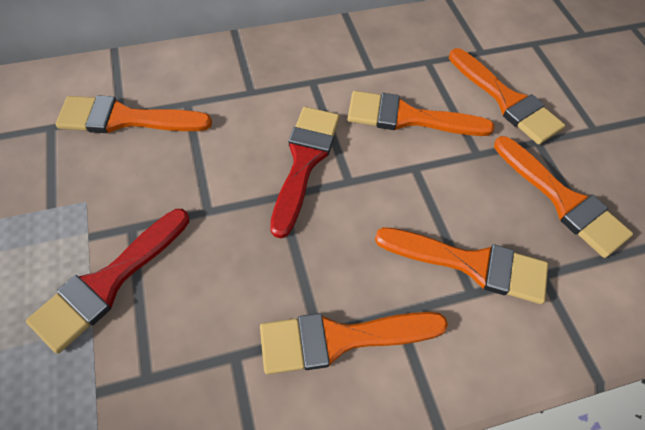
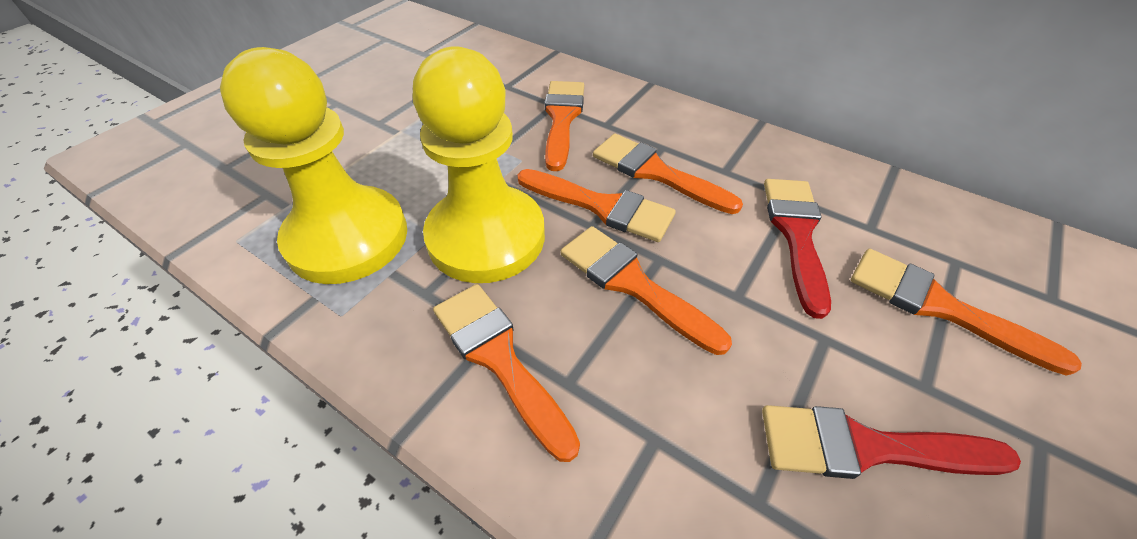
yellow pawn: 0 -> 2

